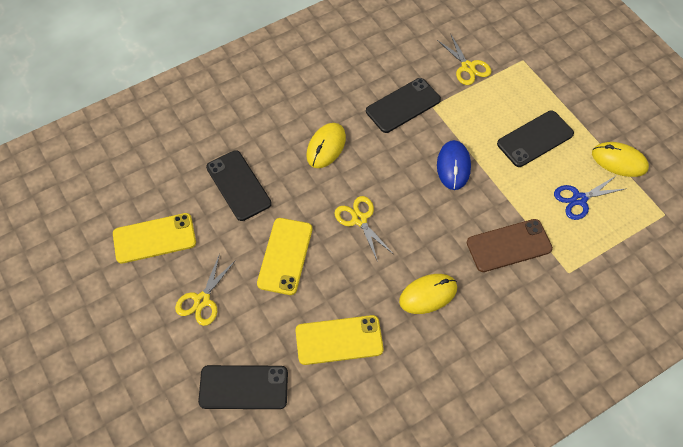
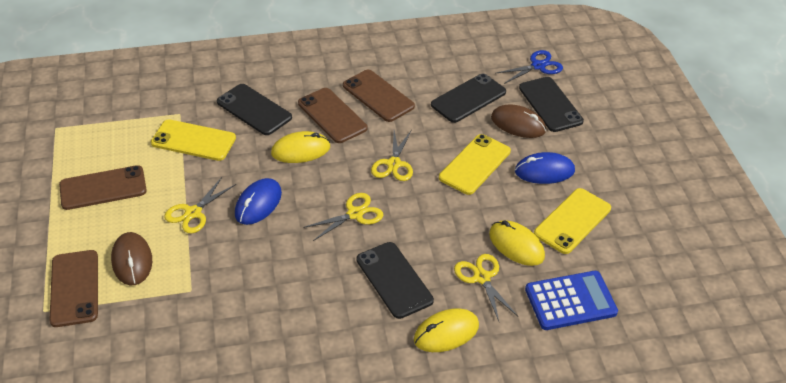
blue calculator: 0 -> 1
blue mouse: 1 -> 2
brown mouse: 0 -> 2
brown phone: 1 -> 4
yellow scissors: 3 -> 4

